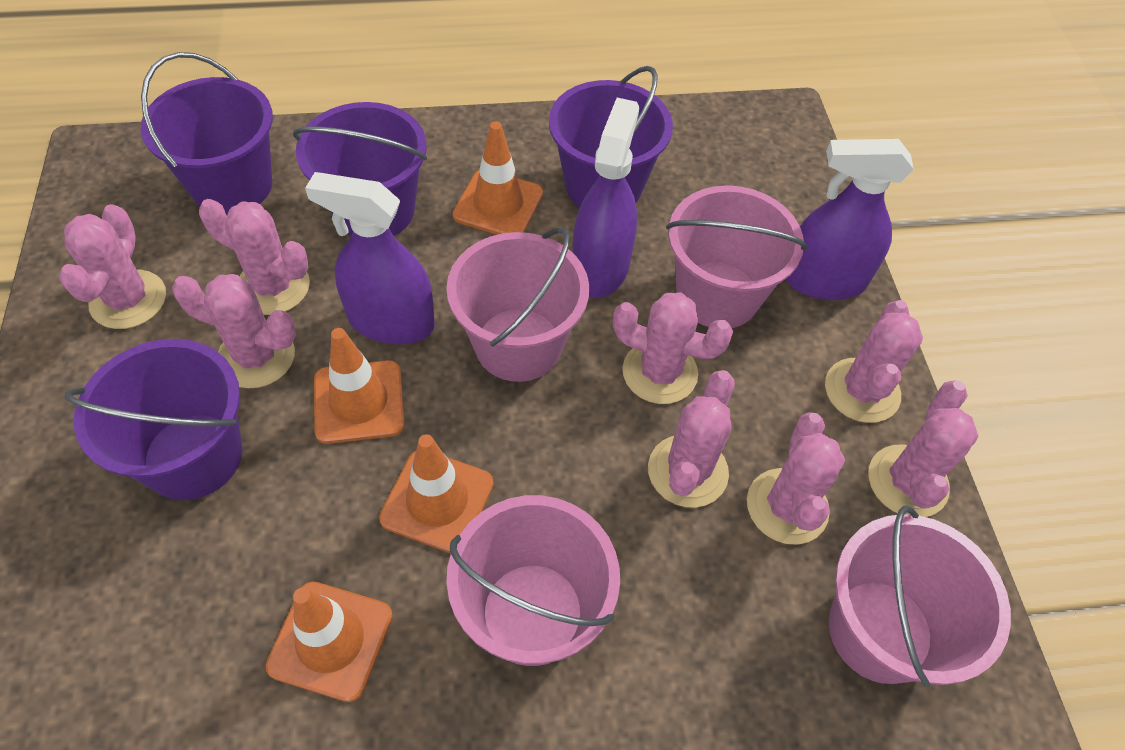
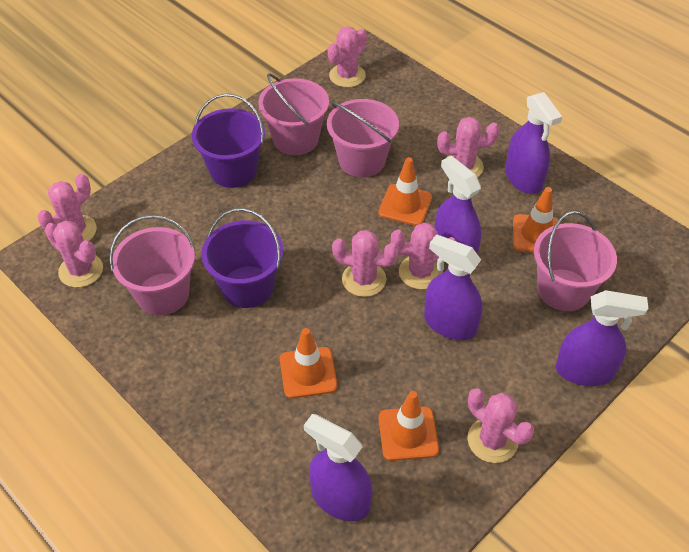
pink cactus: 8 -> 7
purple bucket: 4 -> 2
purple spray bottle: 3 -> 5

